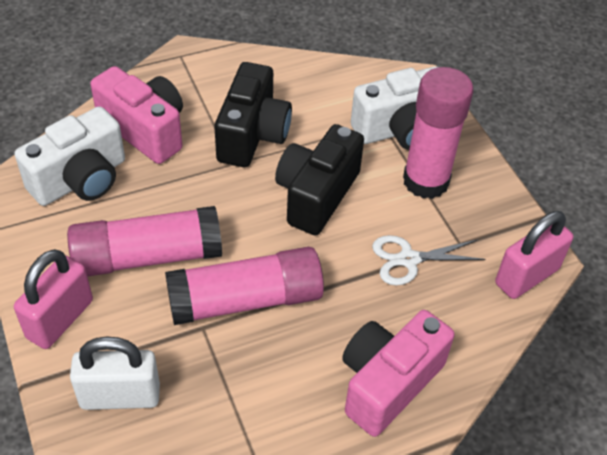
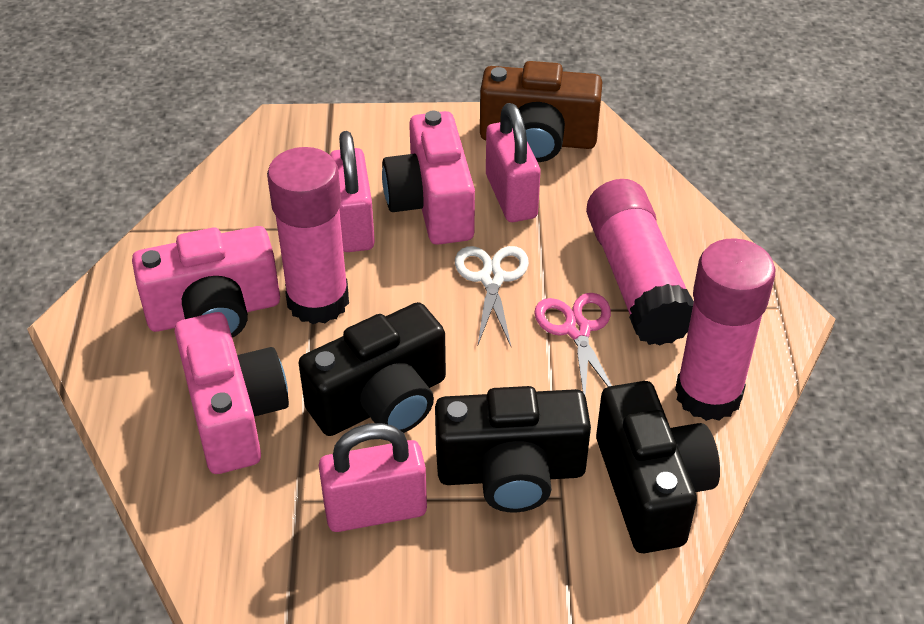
black camera: 2 -> 3
brown camera: 0 -> 1
pink camera: 2 -> 3
pink padlock: 2 -> 3
pink scissors: 0 -> 1
white camera: 2 -> 0
white padlock: 1 -> 0

